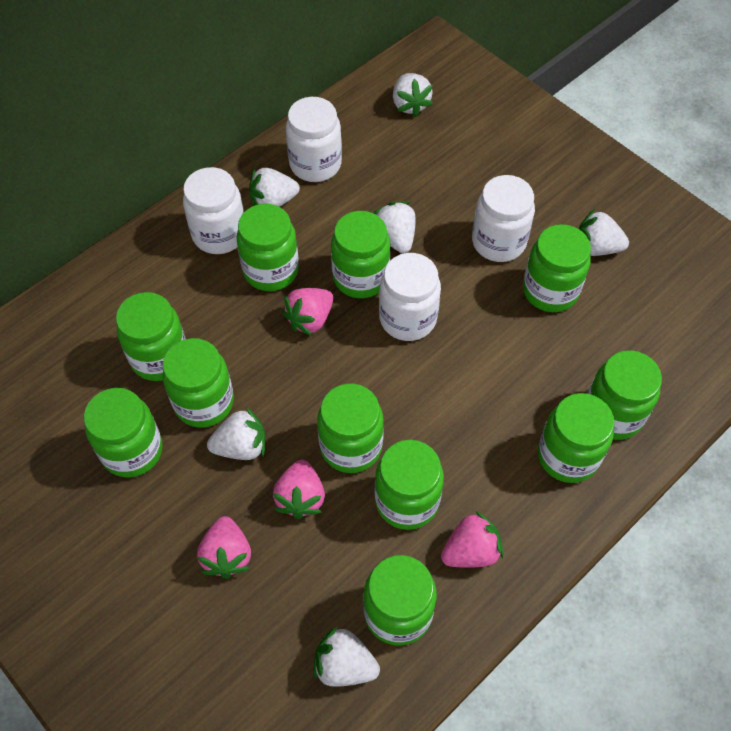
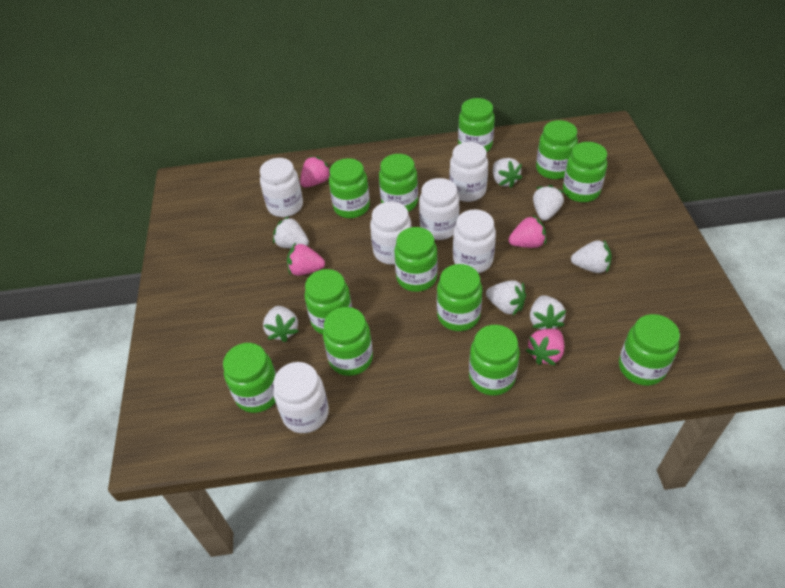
green jar: 11 -> 12
white jar: 4 -> 6
white strawberry: 6 -> 7

